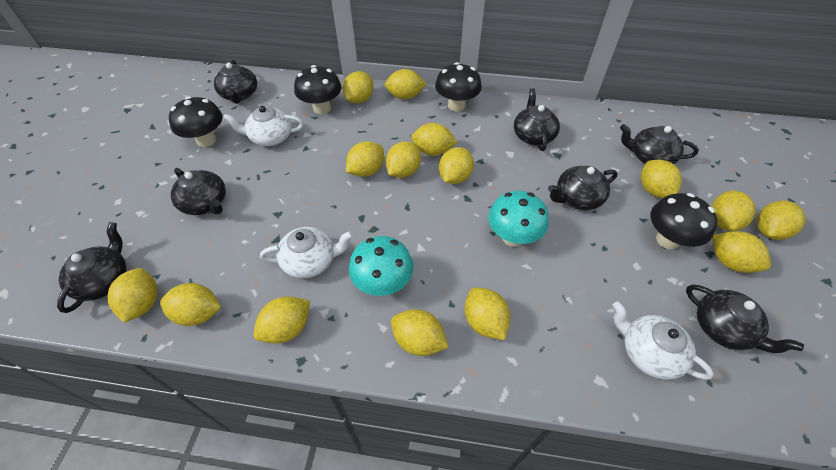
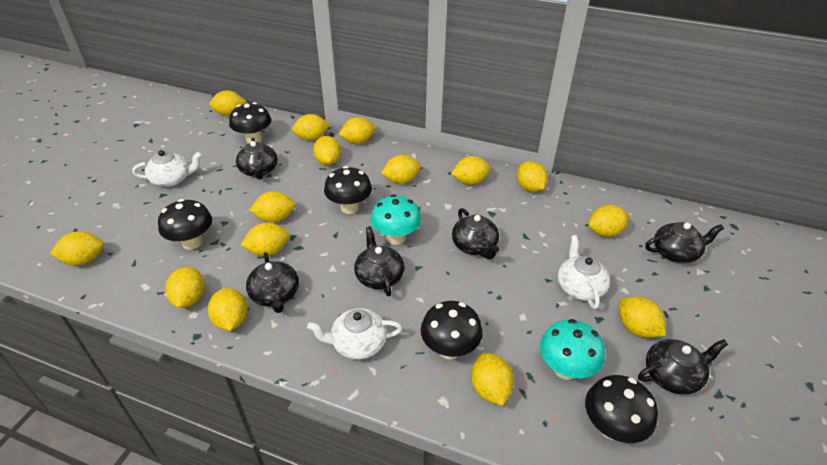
black mushroom: 4 -> 5
black teapot: 7 -> 6

